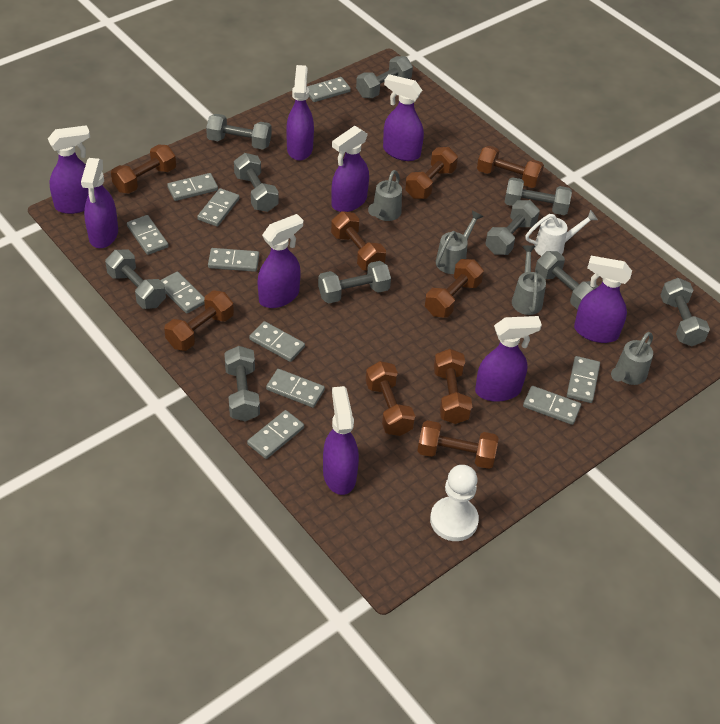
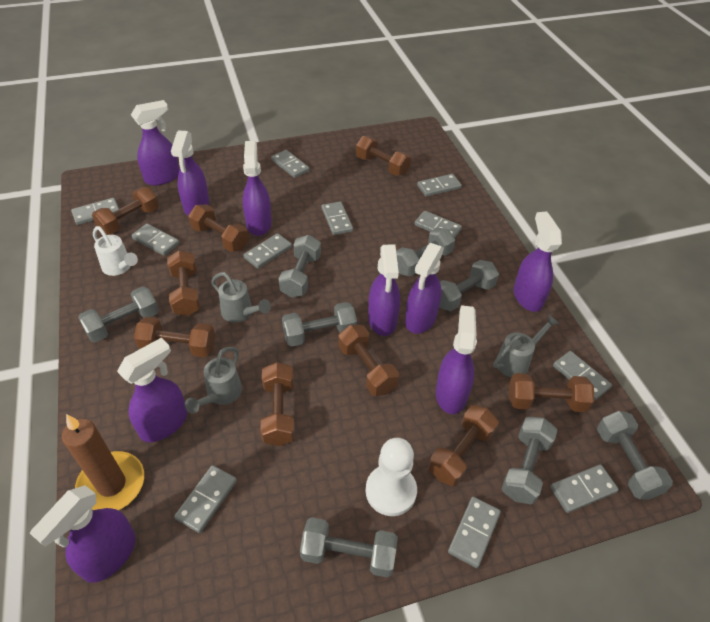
brown candle: 0 -> 1
grey dumbbell: 10 -> 8
grey watering can: 4 -> 3

